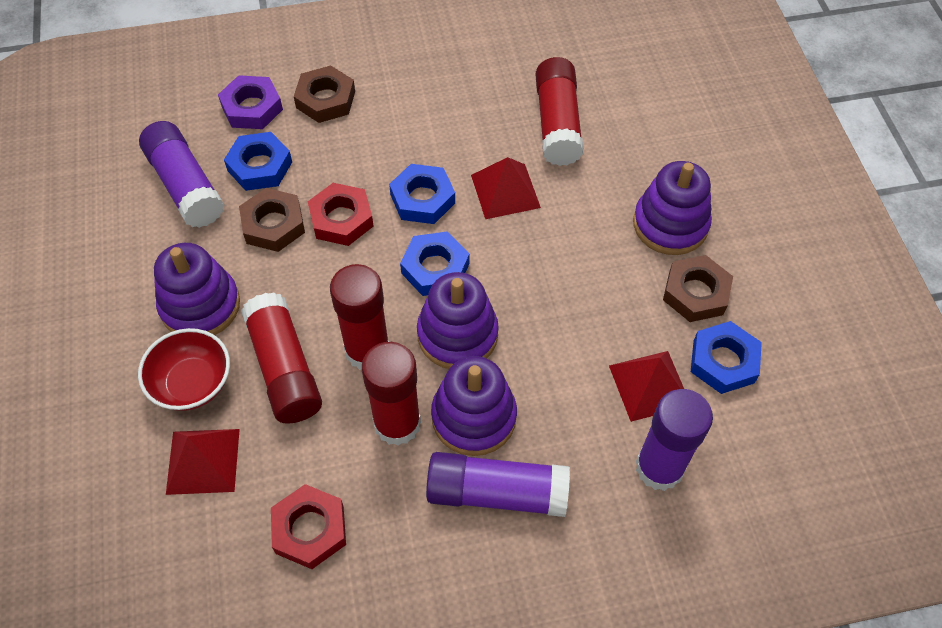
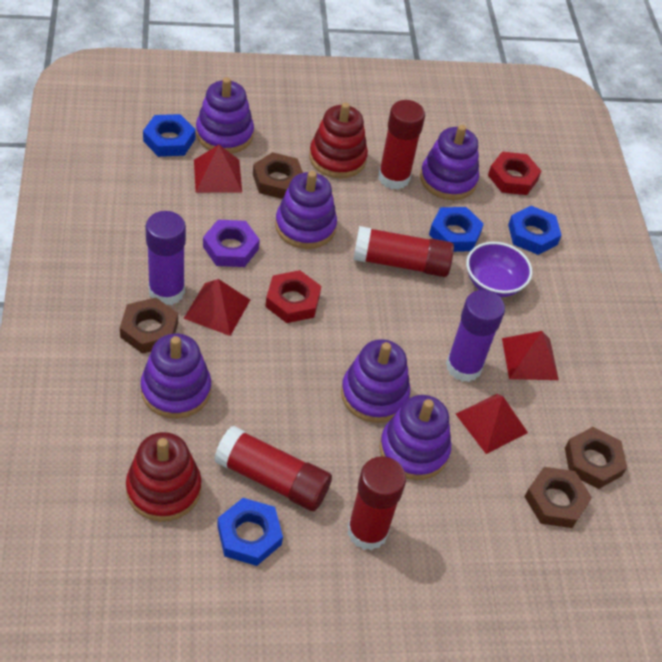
brown nut: 3 -> 4
purple bowl: 0 -> 1
purple glue stick: 3 -> 2
purple stacking toy: 4 -> 6
red bowl: 1 -> 0
red pyramid: 3 -> 4
red stacking toy: 0 -> 2

